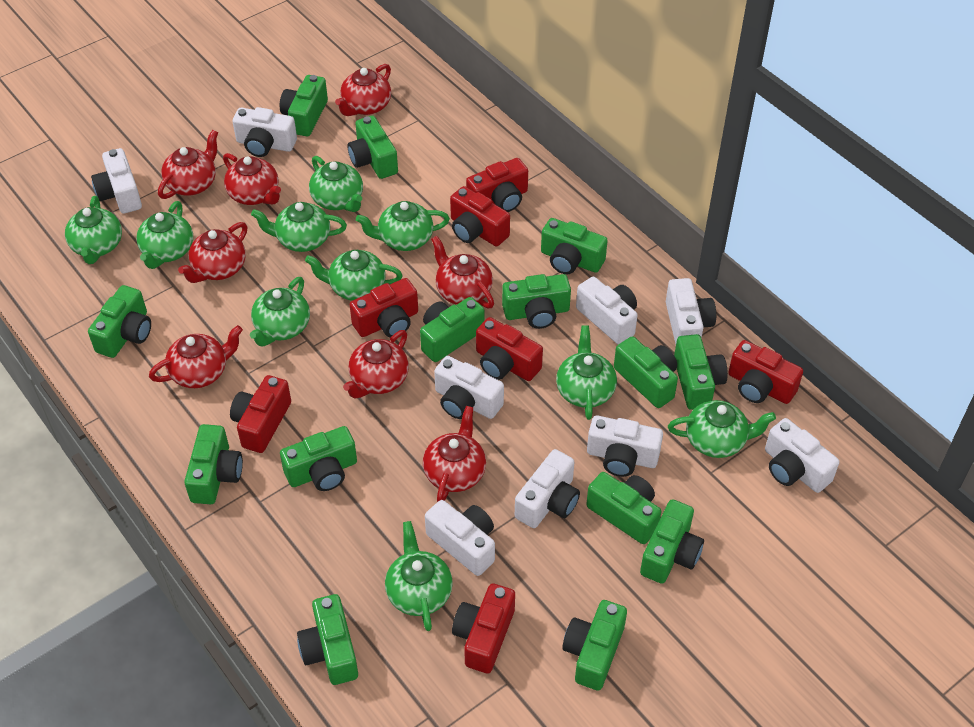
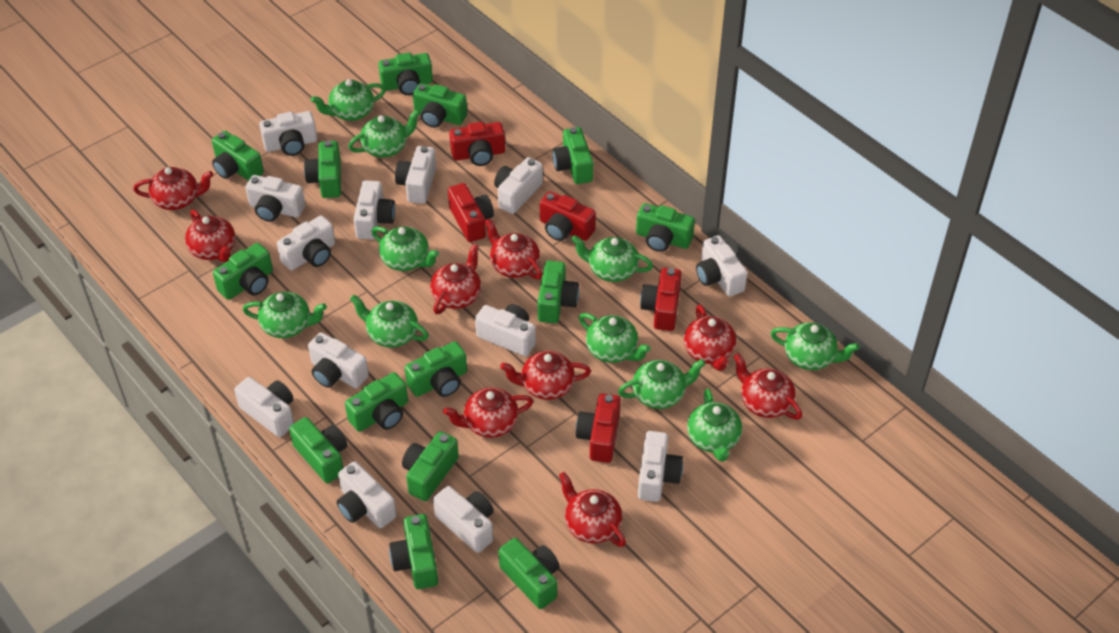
red camera: 7 -> 5
red teapot: 8 -> 9
white camera: 9 -> 13

